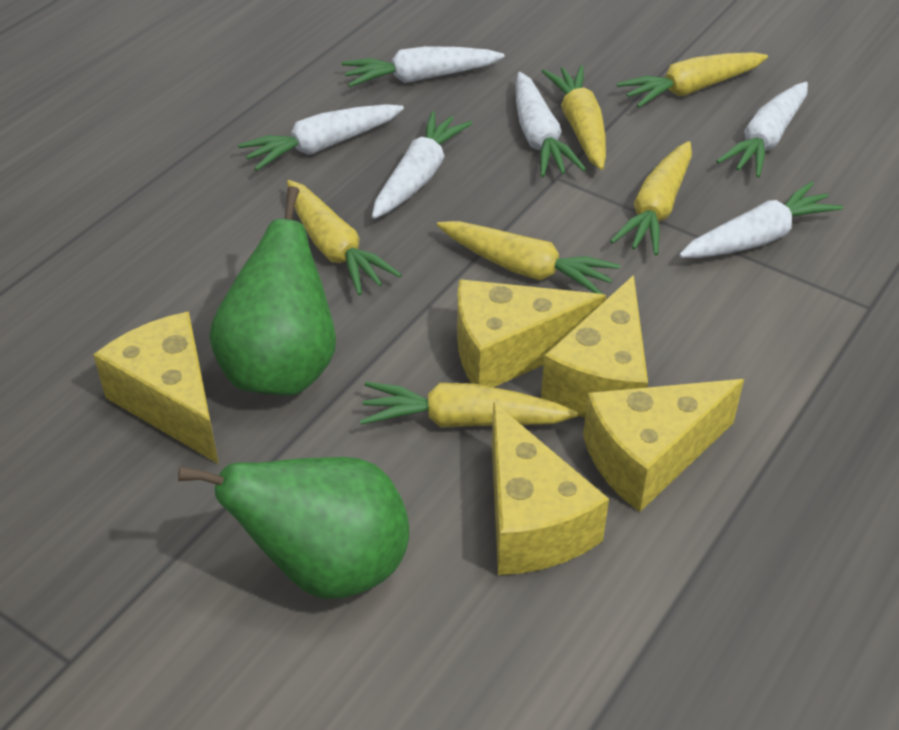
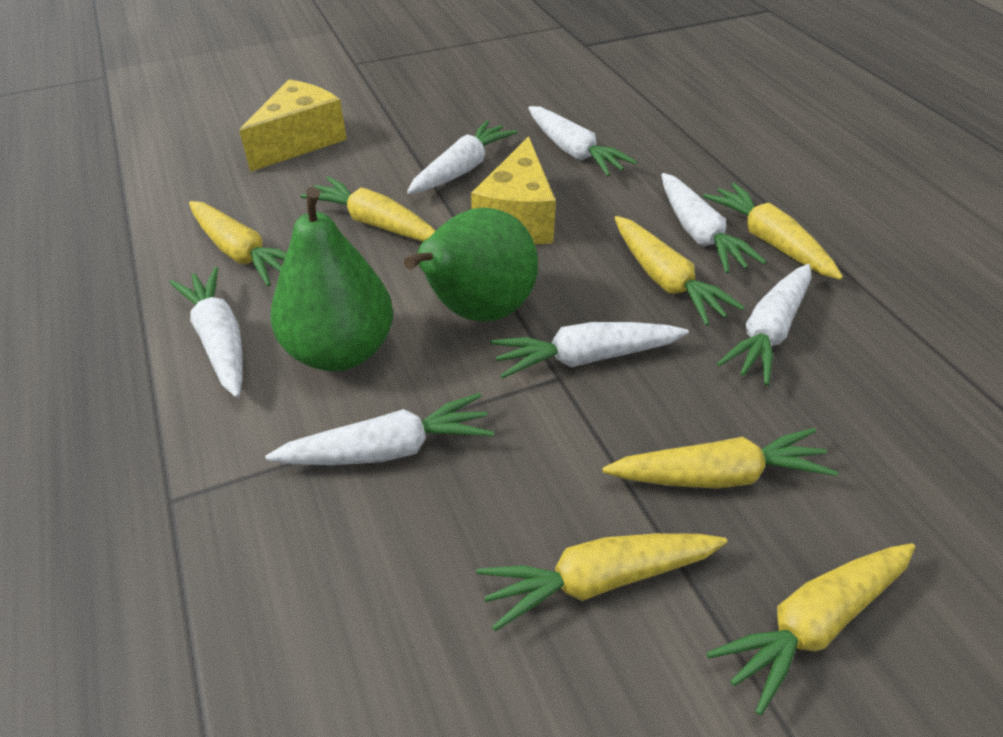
white carrot: 6 -> 7
yellow carrot: 6 -> 7
yellow cheese: 5 -> 2

